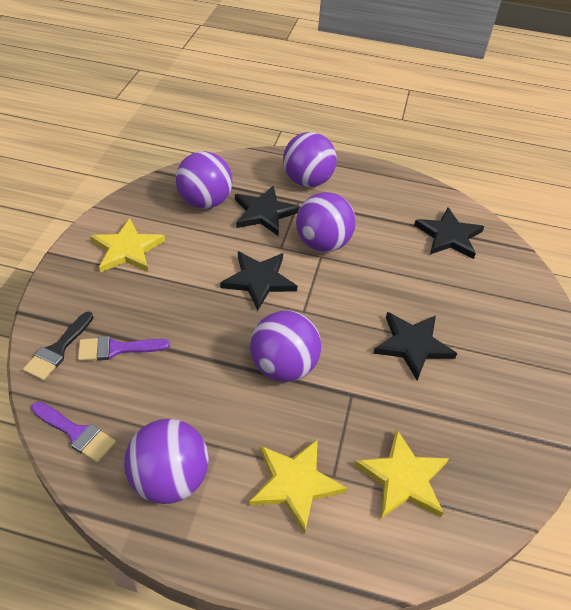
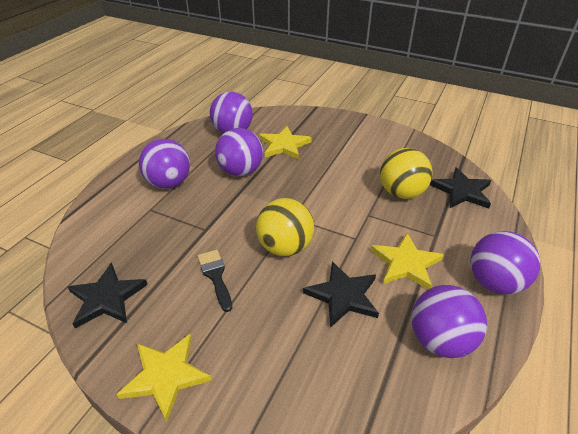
black star: 4 -> 3
purple brush: 2 -> 0
yellow ball: 0 -> 2

